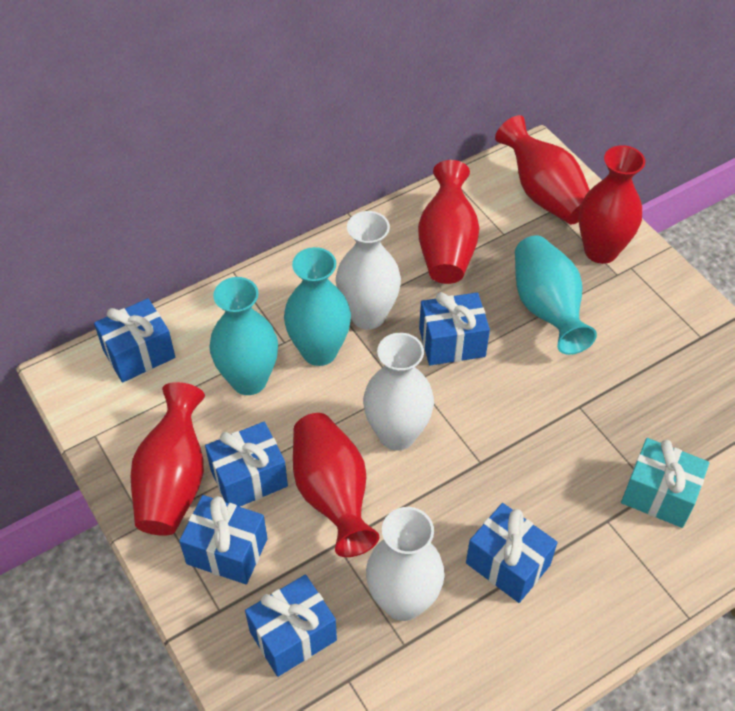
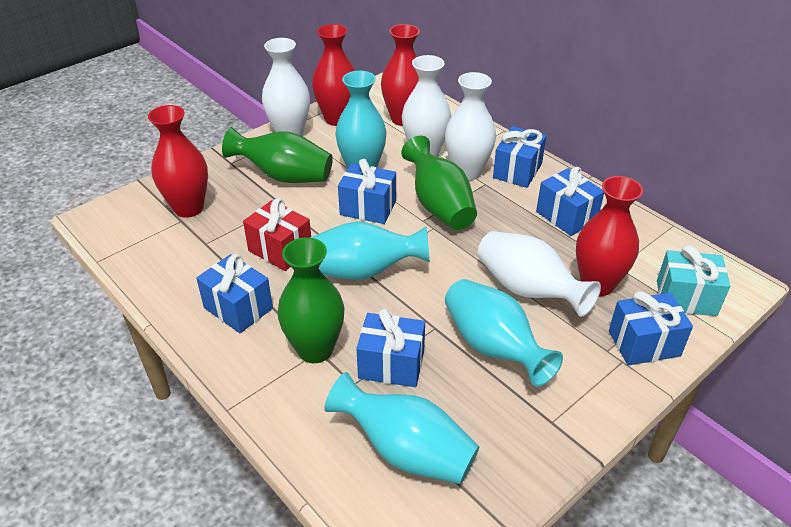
green vase: 0 -> 3
red gift: 0 -> 1
red vase: 5 -> 4
turquoise vase: 3 -> 4
white vase: 3 -> 4

